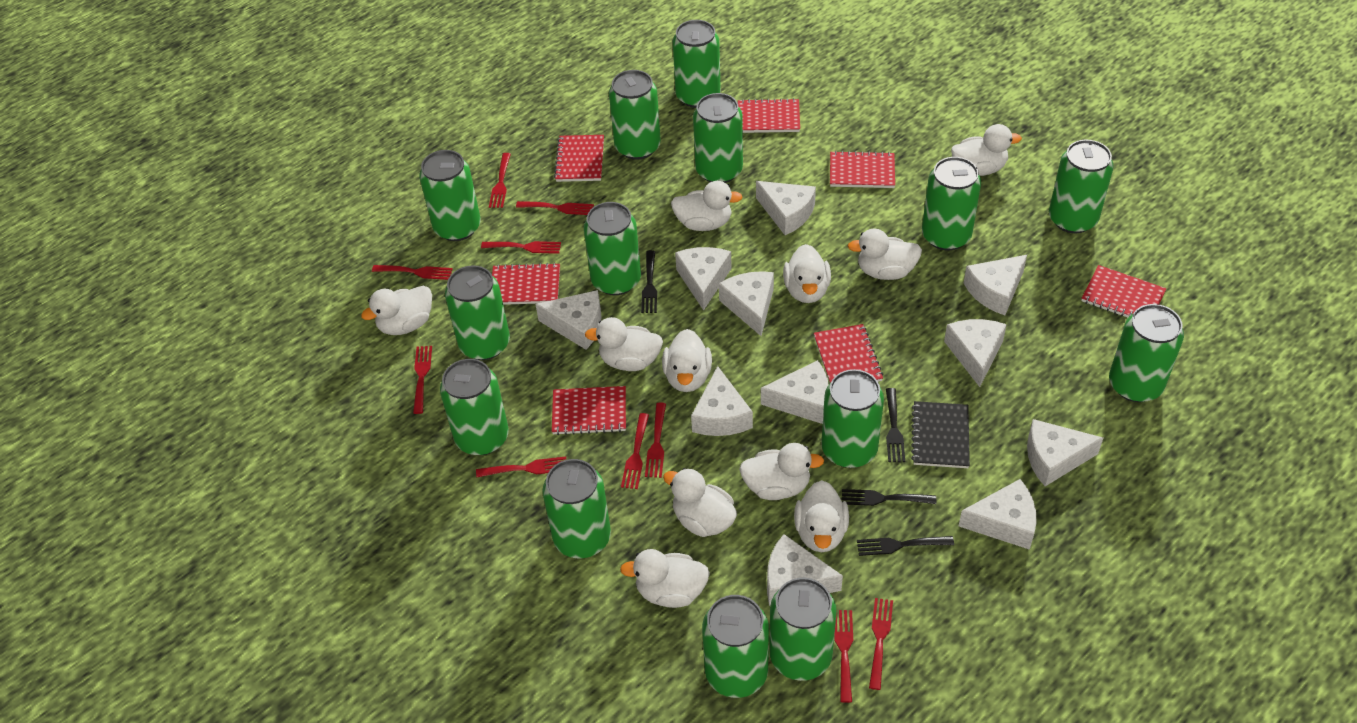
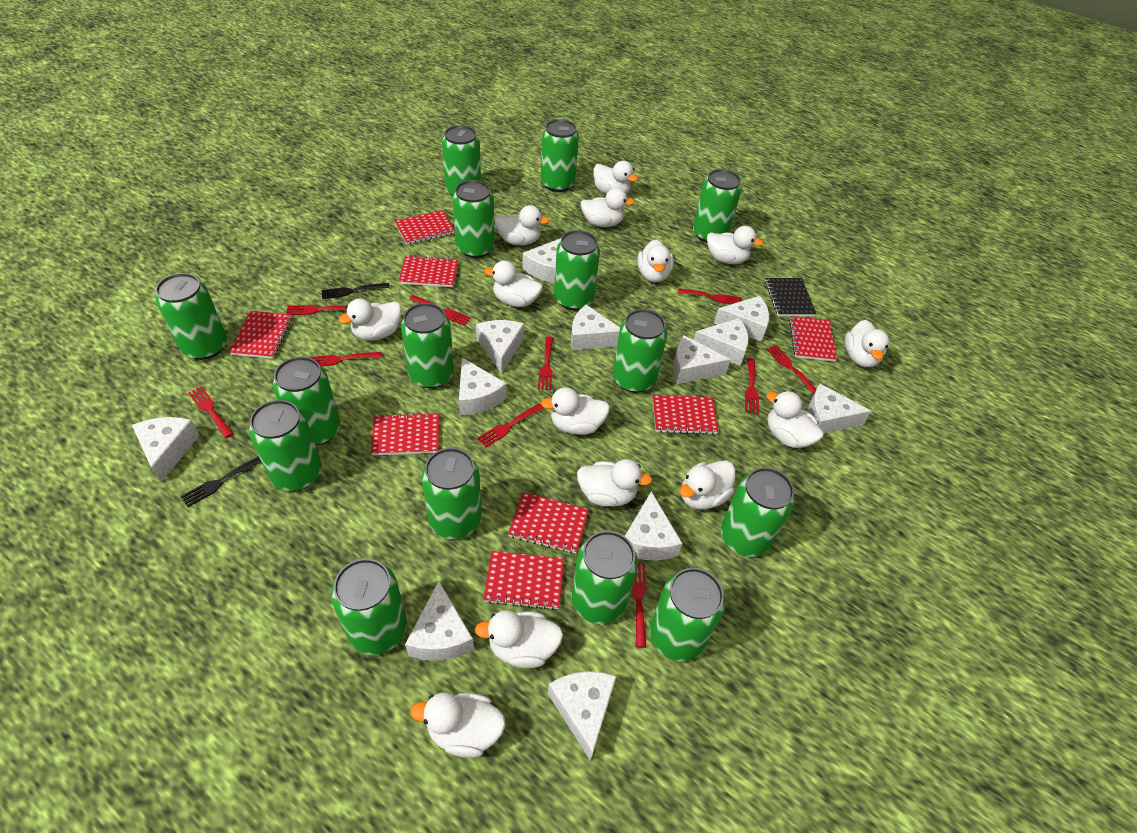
black fork: 4 -> 2
green can: 14 -> 15
red notebook: 7 -> 8
white cheese: 11 -> 12
white duck: 11 -> 14

